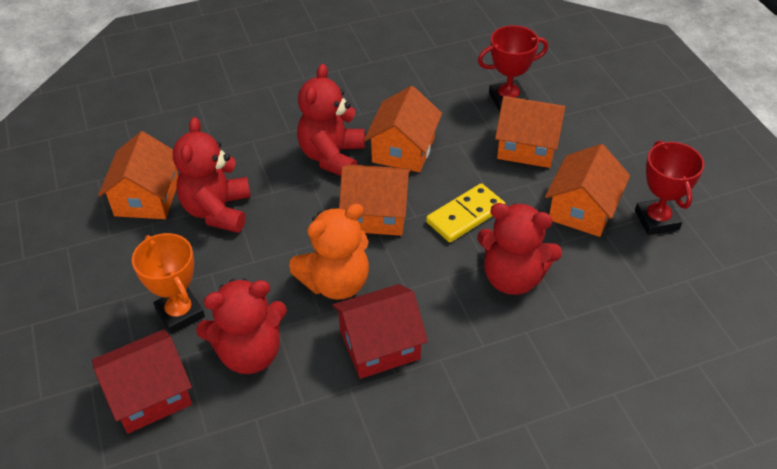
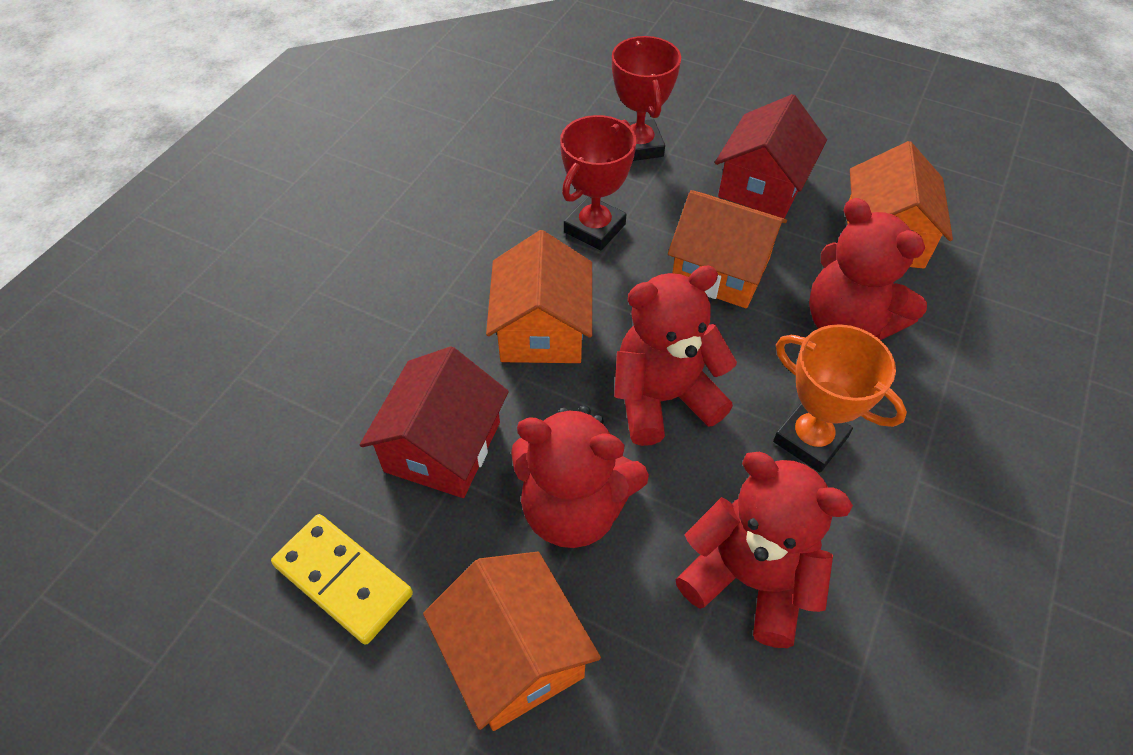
orange house: 5 -> 4
orange teddy bear: 1 -> 0

